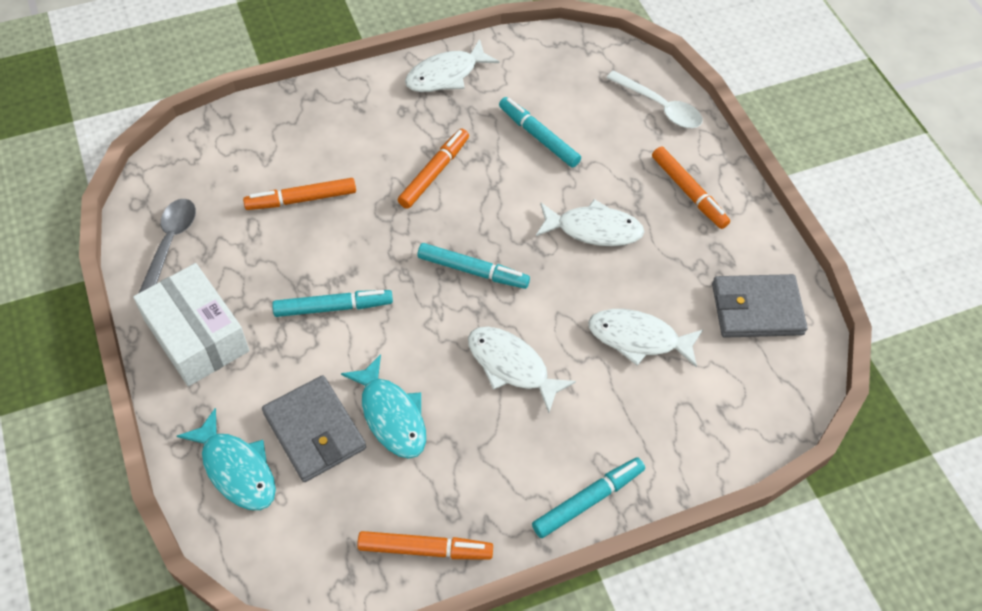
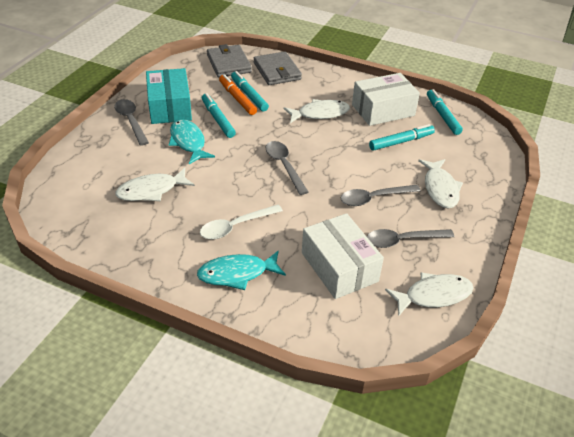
grey spoon: 1 -> 4
orange marker: 4 -> 1
turquoise box: 0 -> 1
white box: 1 -> 2

